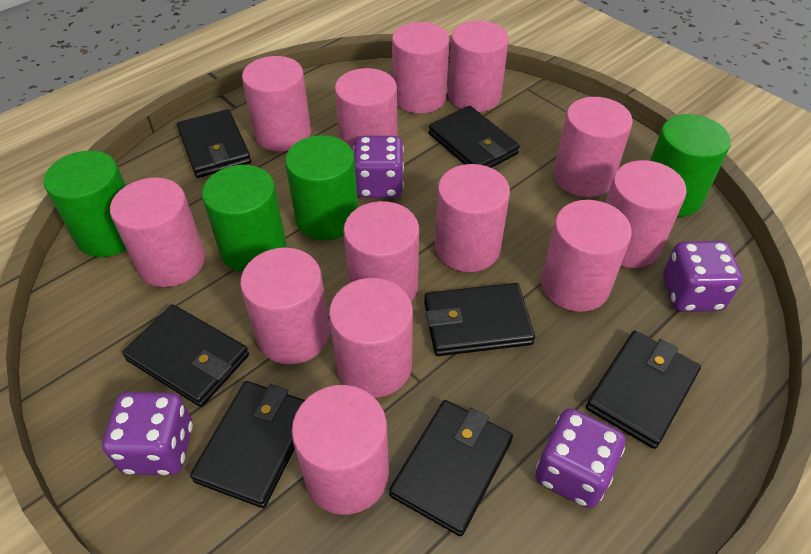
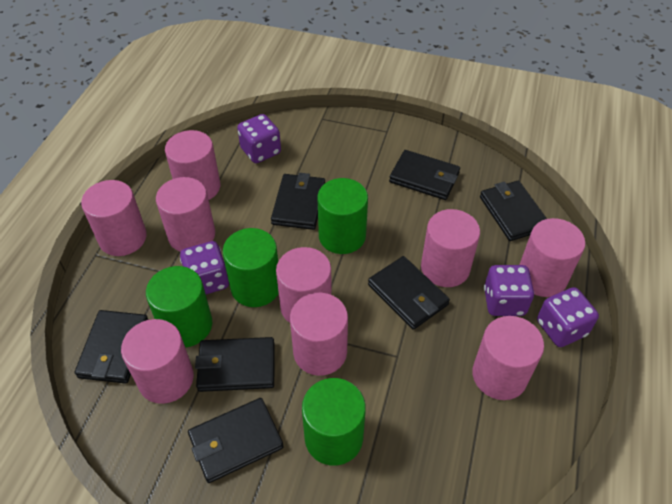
pink cylinder: 13 -> 9

